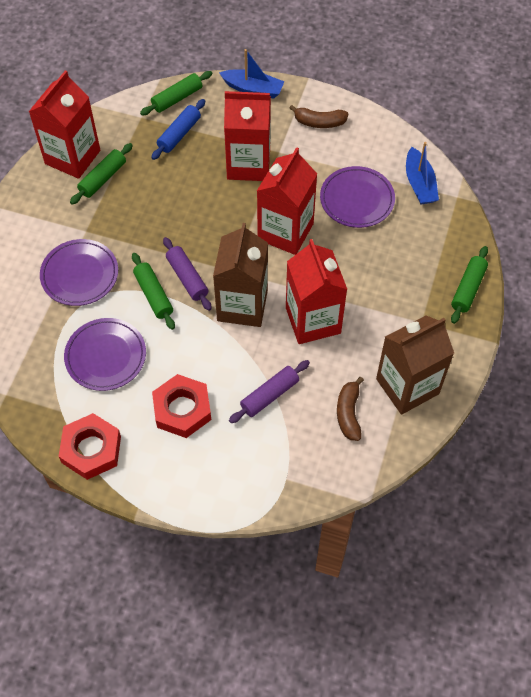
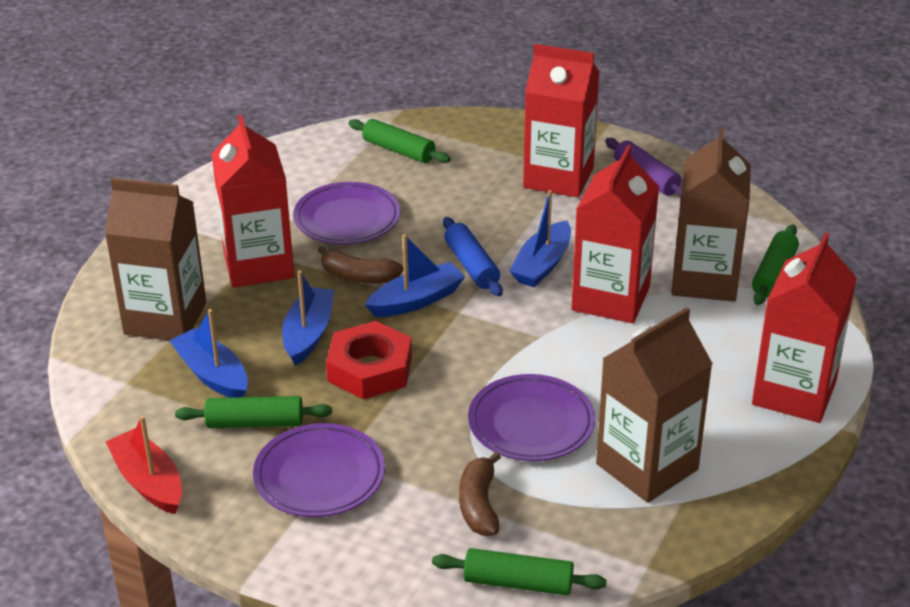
blue boat: 2 -> 4
brown carton: 2 -> 3
purple rolling pin: 2 -> 1
red boat: 0 -> 1
red nut: 2 -> 1

